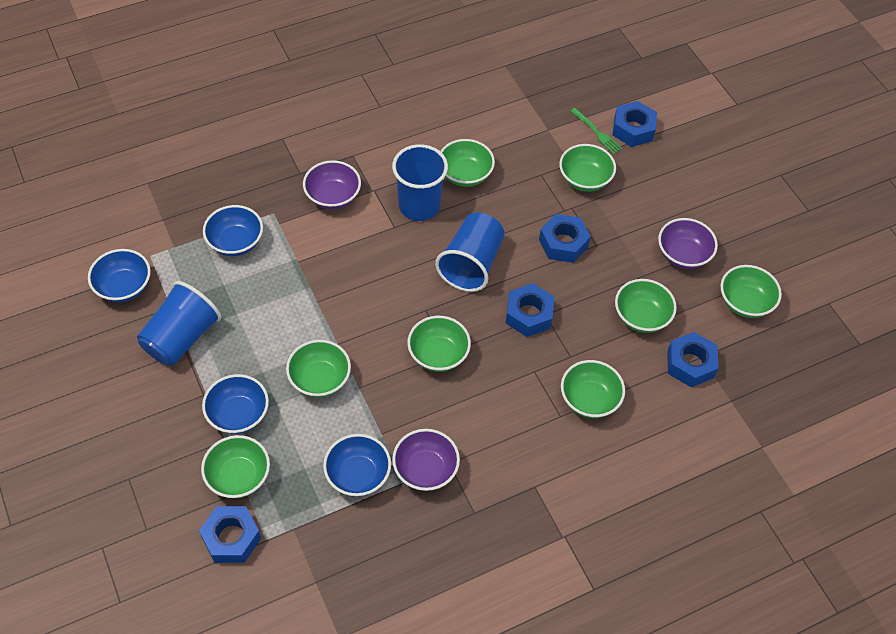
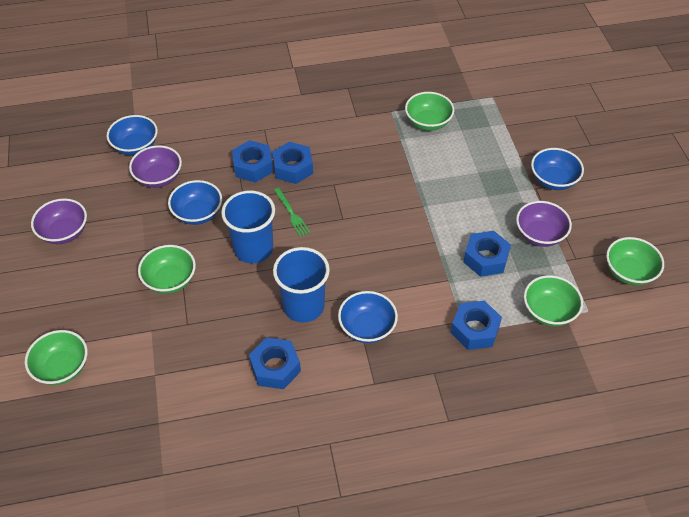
blue cup: 3 -> 2
green bowl: 8 -> 5

